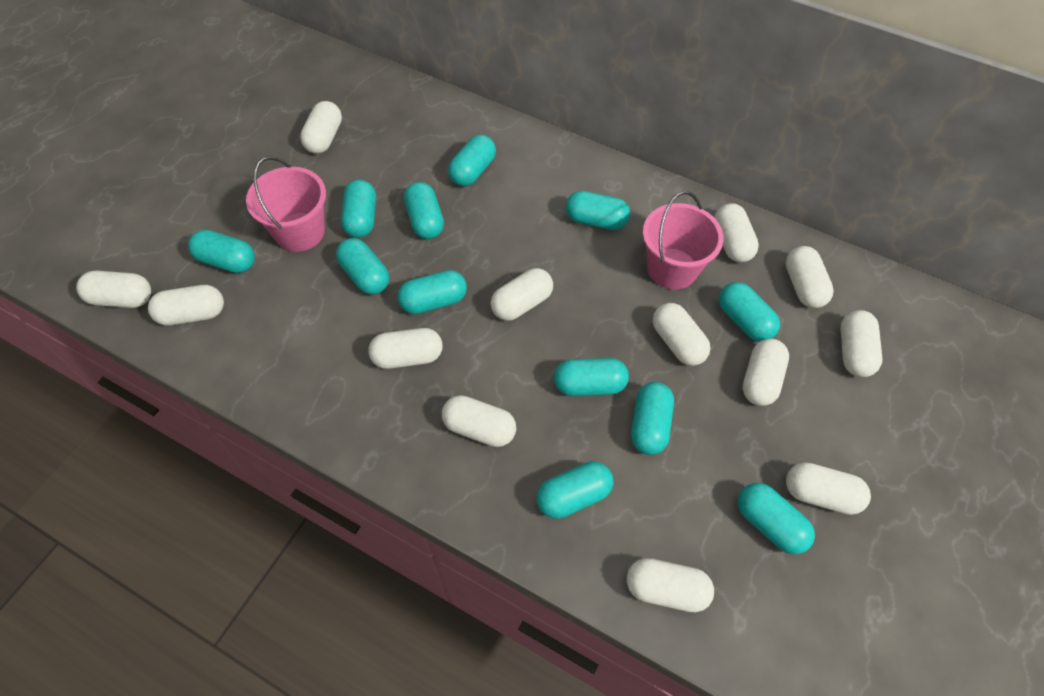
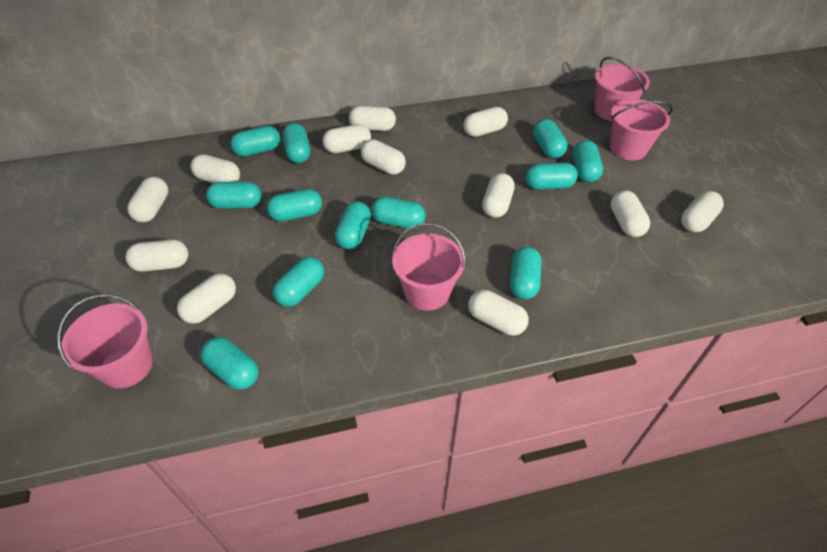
pink bucket: 2 -> 4
white capsule: 13 -> 12

